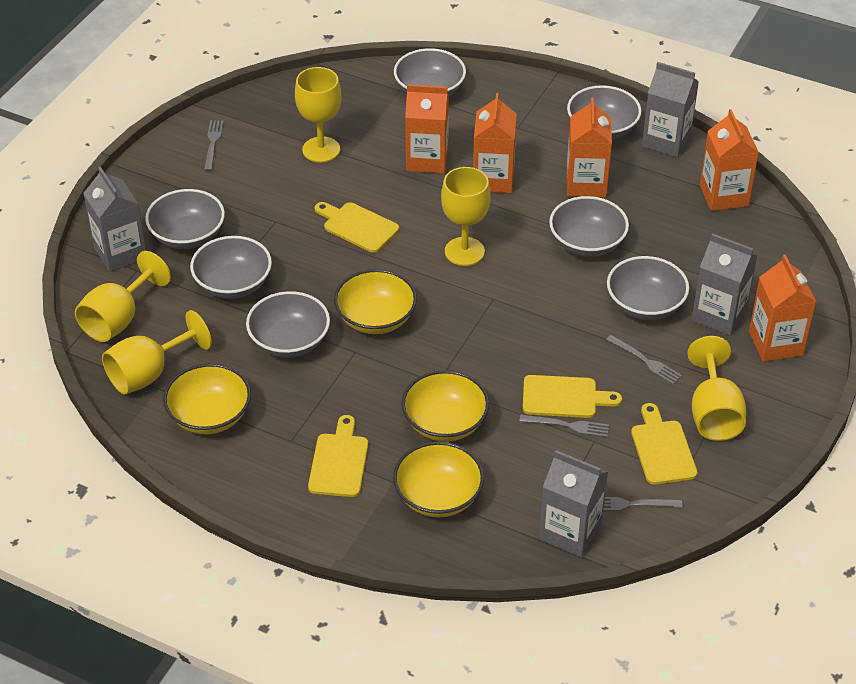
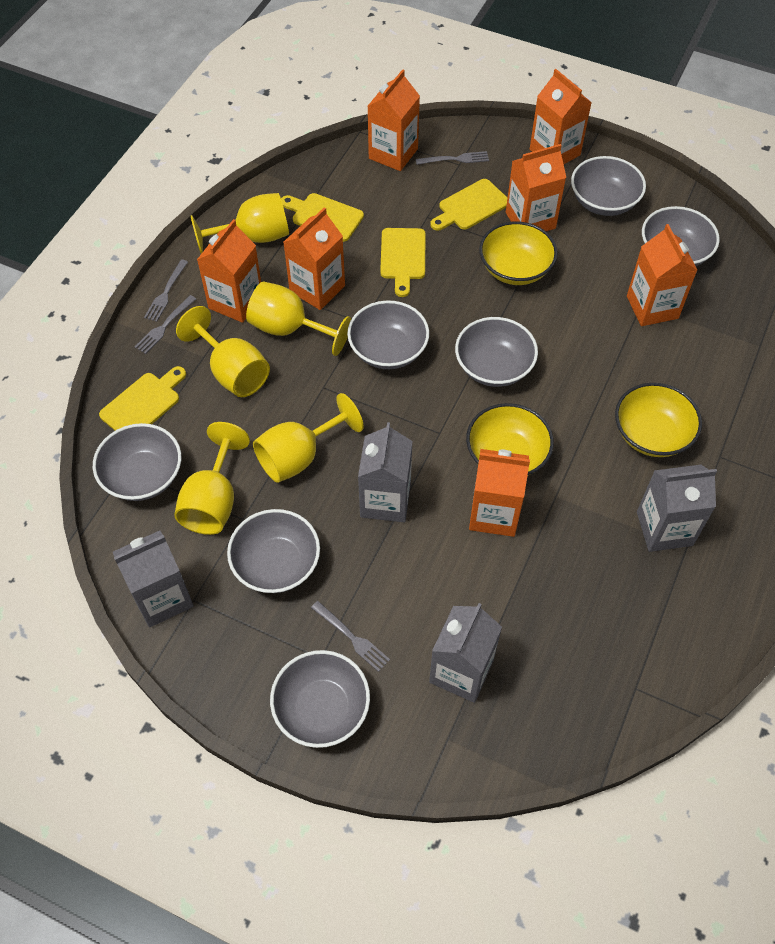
orange carton: 5 -> 7
yellow bowl: 4 -> 3

